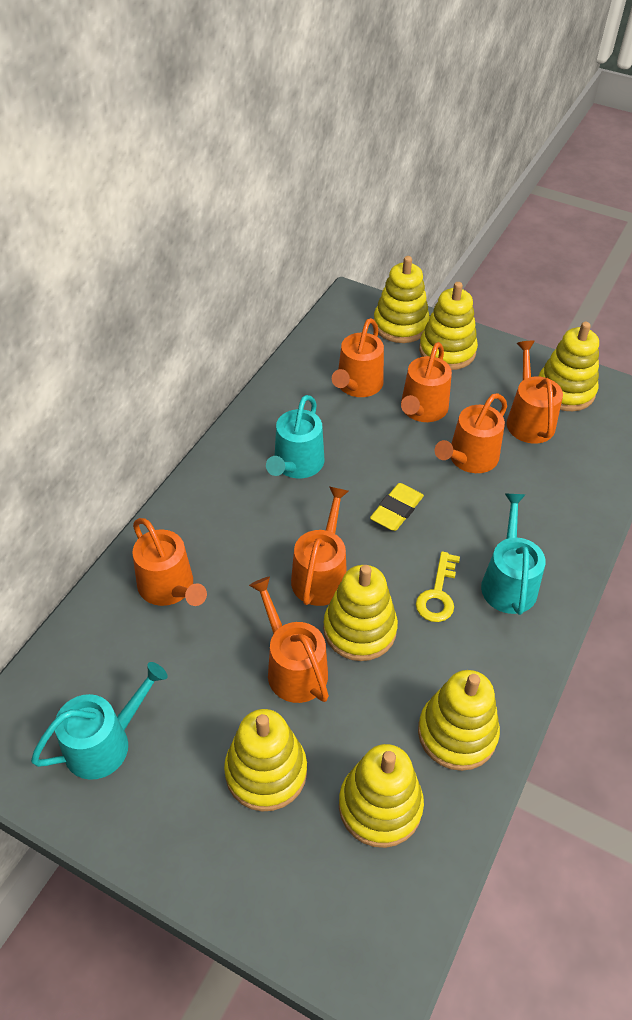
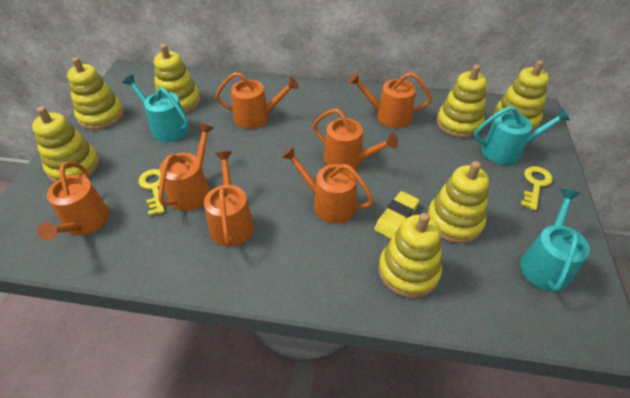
yellow key: 1 -> 2

